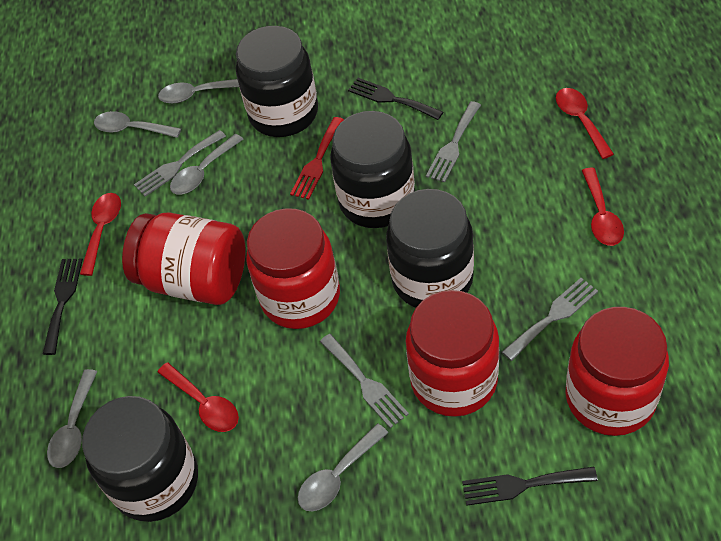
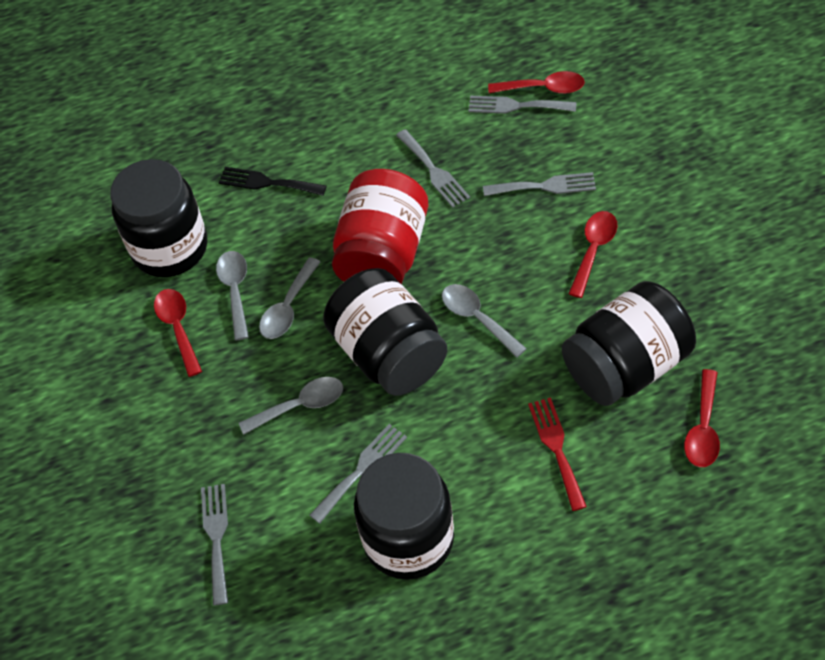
black fork: 3 -> 1
grey fork: 4 -> 5
grey spoon: 5 -> 4
red jar: 4 -> 1

